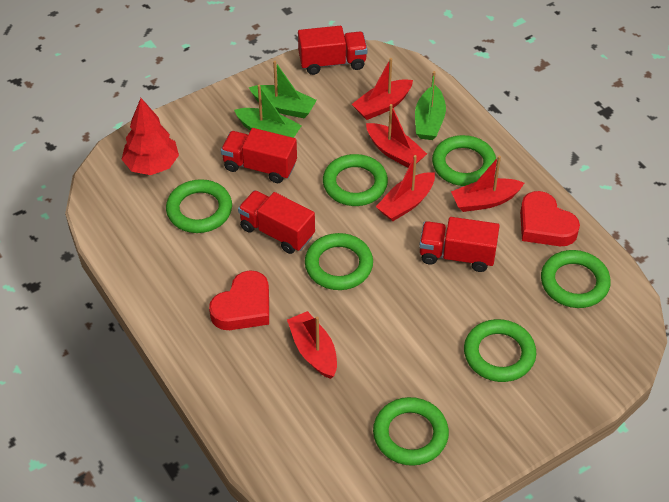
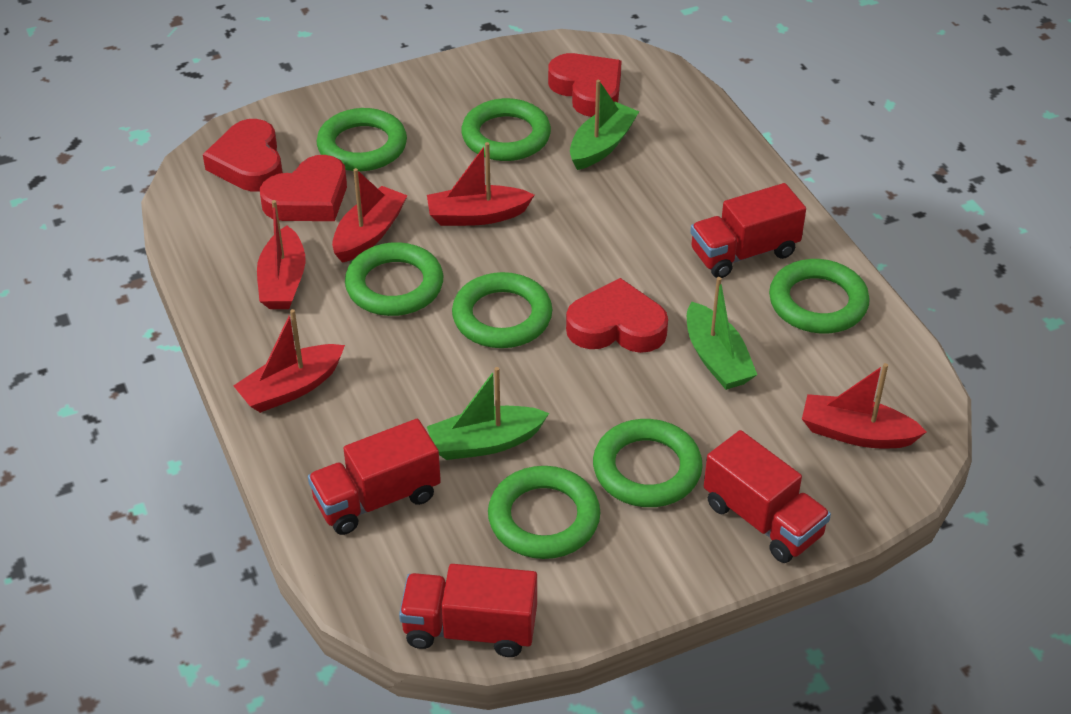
red heart: 2 -> 4
red tree: 1 -> 0

